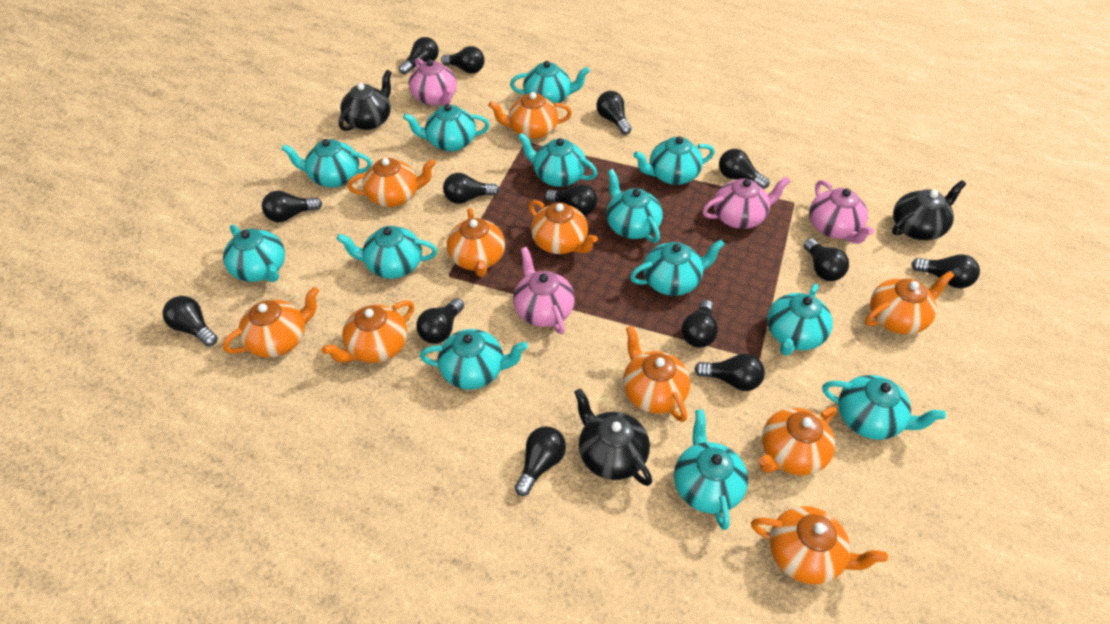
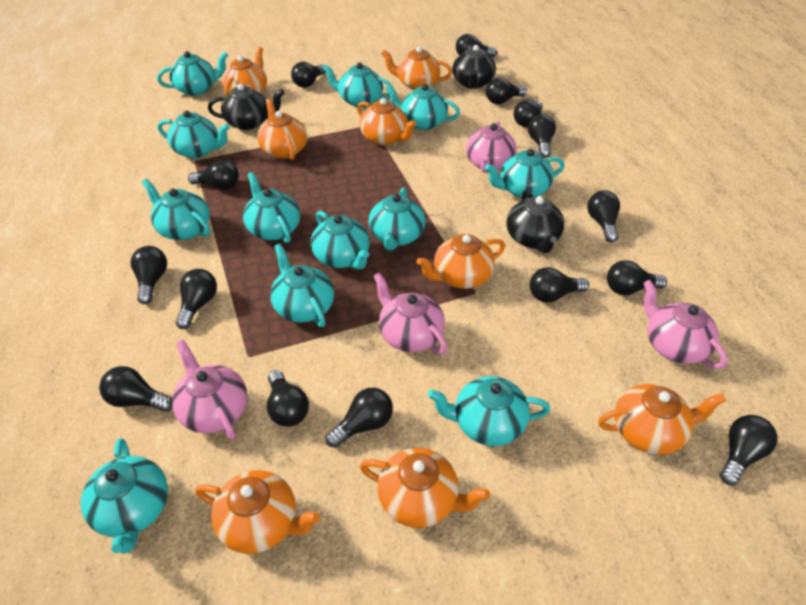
black light bulb: 14 -> 15
orange teapot: 10 -> 8
turquoise teapot: 13 -> 12

